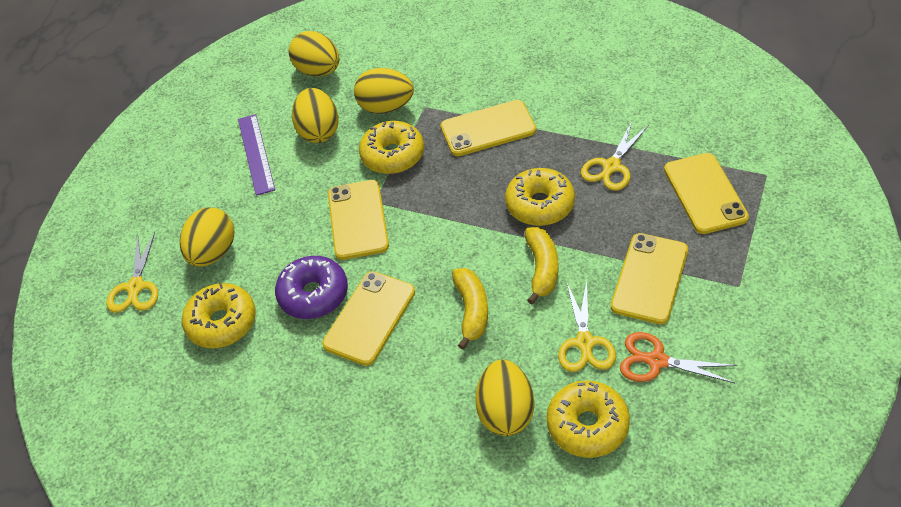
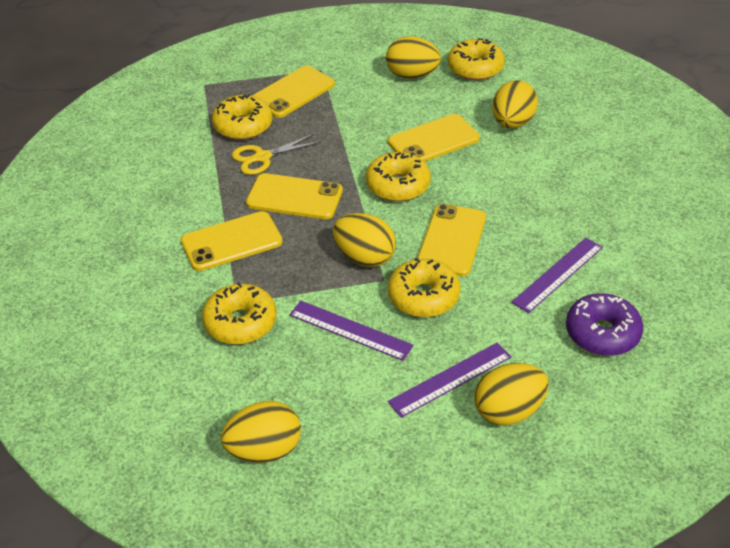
orange scissors: 1 -> 0
purple ruler: 1 -> 3
yellow banana: 2 -> 0
yellow donut: 4 -> 5
yellow scissors: 3 -> 1

